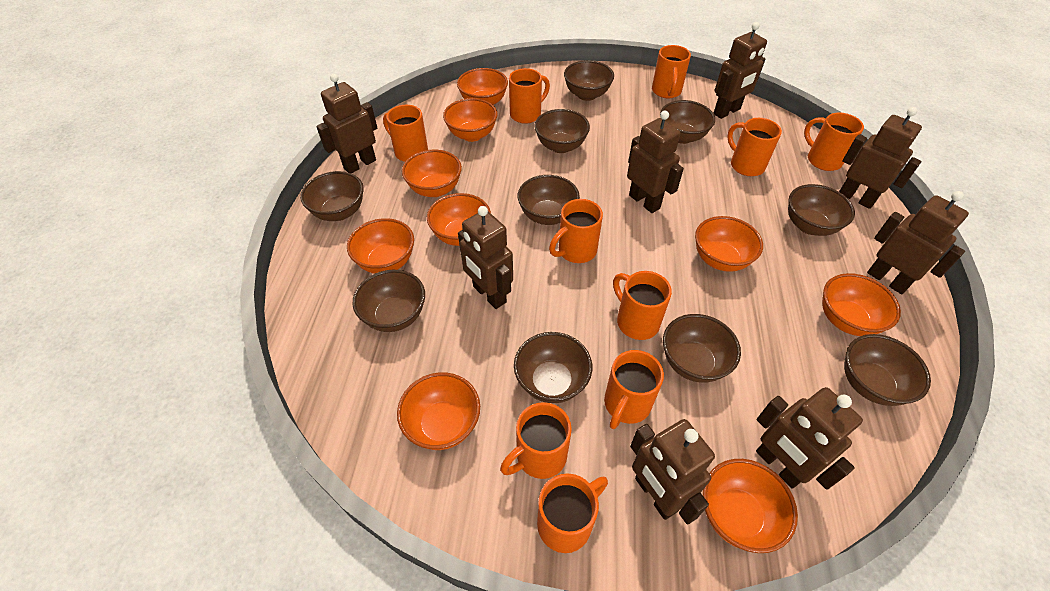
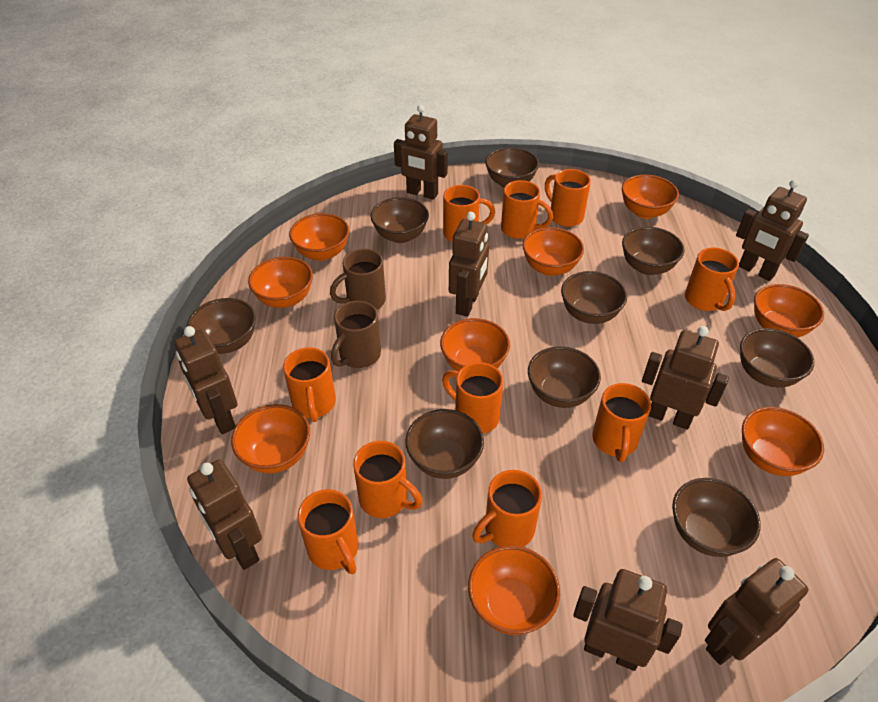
brown bowl: 10 -> 9
brown mug: 0 -> 2

